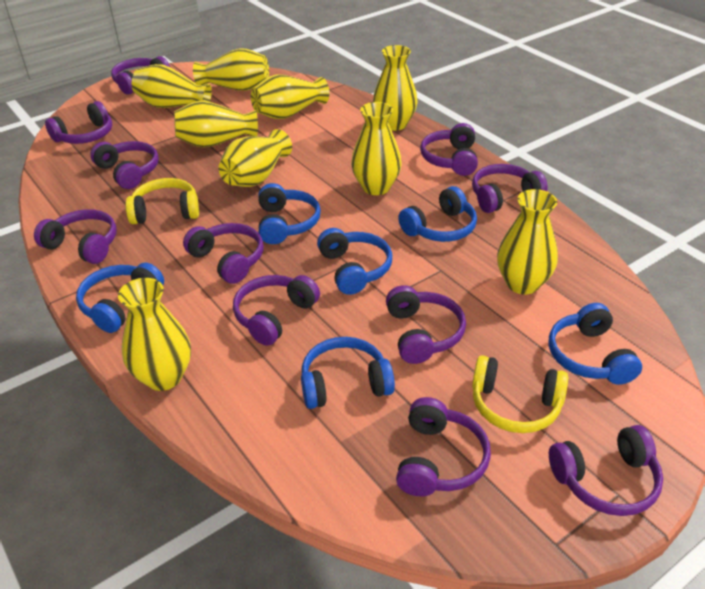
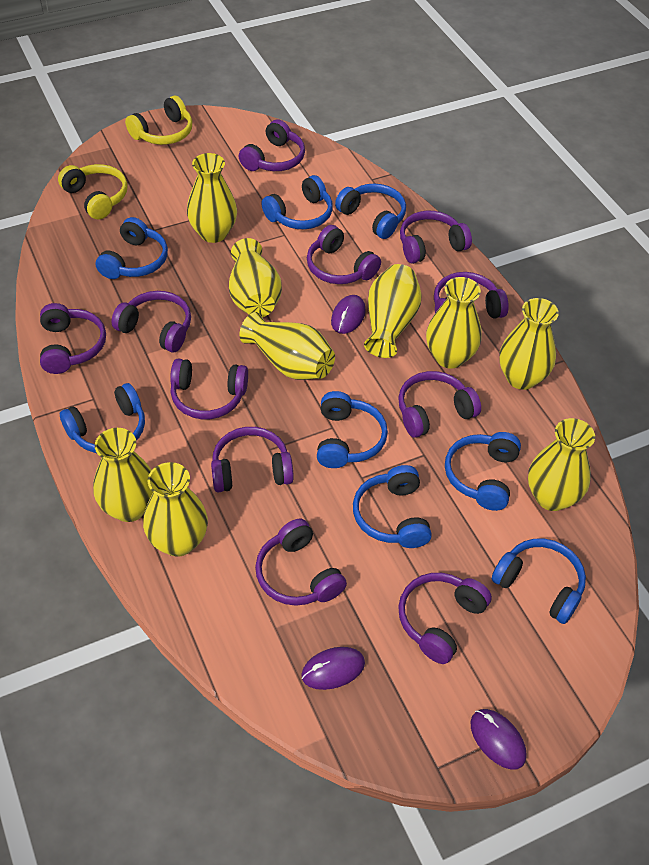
blue headphones: 6 -> 8
purple mouse: 0 -> 3

